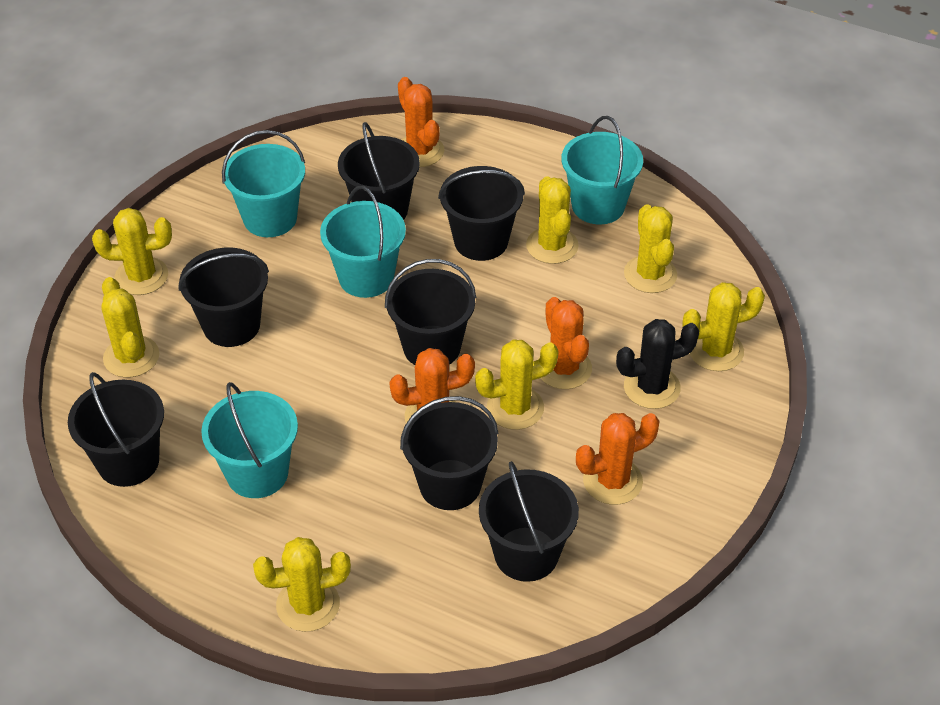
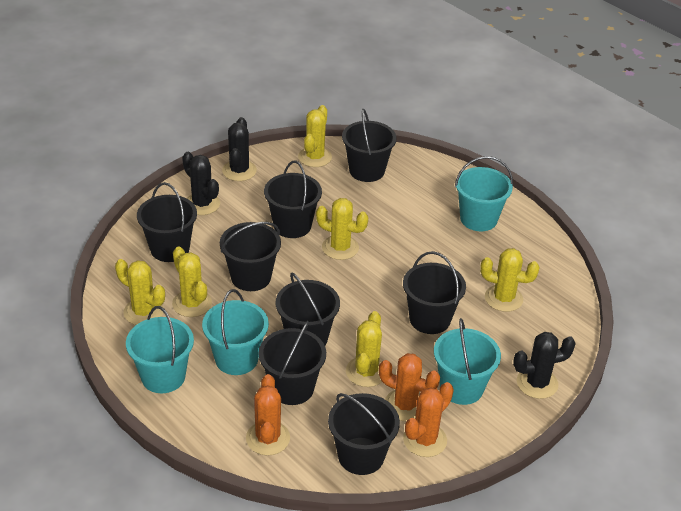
black bucket: 7 -> 8
black cactus: 1 -> 3
orange cactus: 4 -> 3
yellow cactus: 7 -> 6

